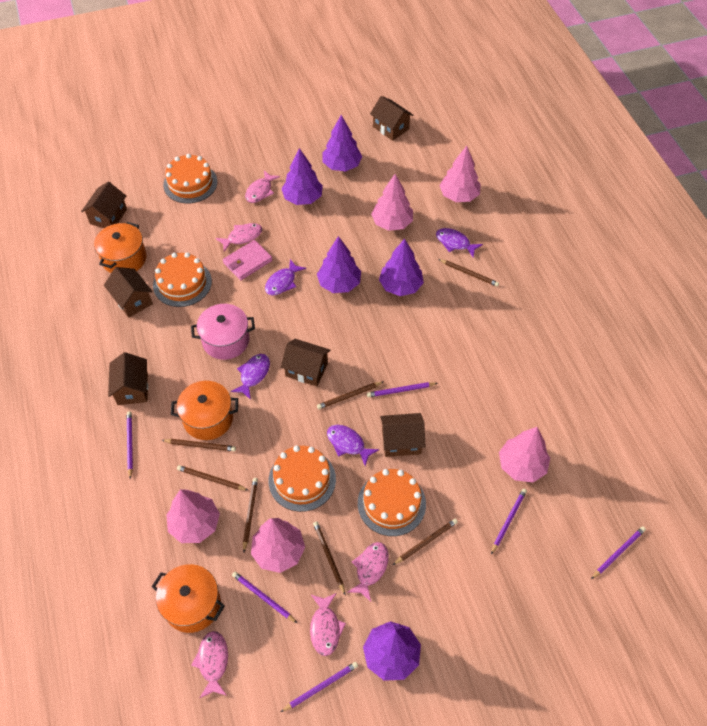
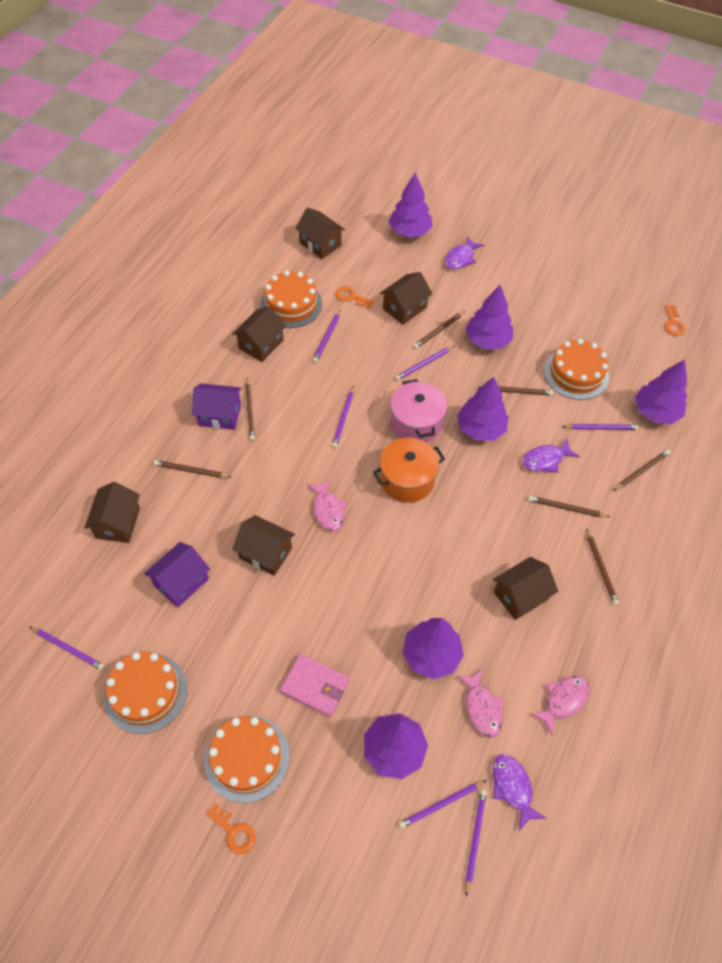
orange key: 0 -> 3
orange pot: 3 -> 1
pink fish: 5 -> 3
pink tree: 5 -> 0
purple fish: 4 -> 3
purple house: 0 -> 2
purple pencil: 6 -> 7
purple tree: 5 -> 6

